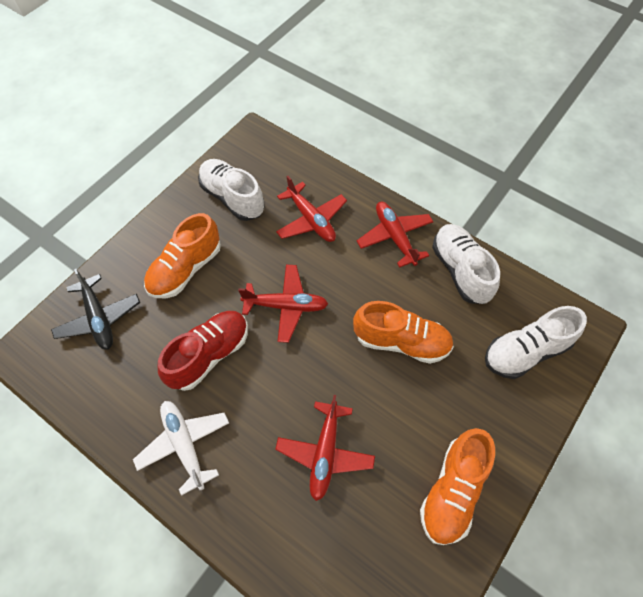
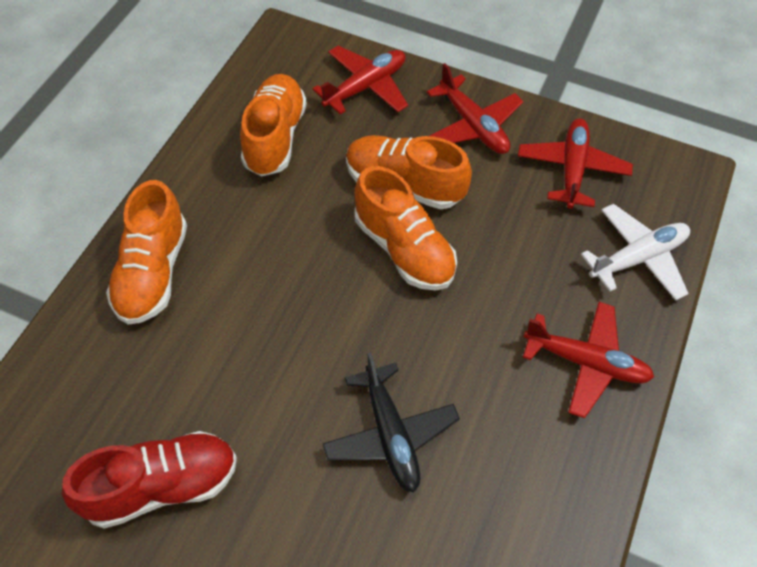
orange shoe: 3 -> 4
white shoe: 3 -> 0

